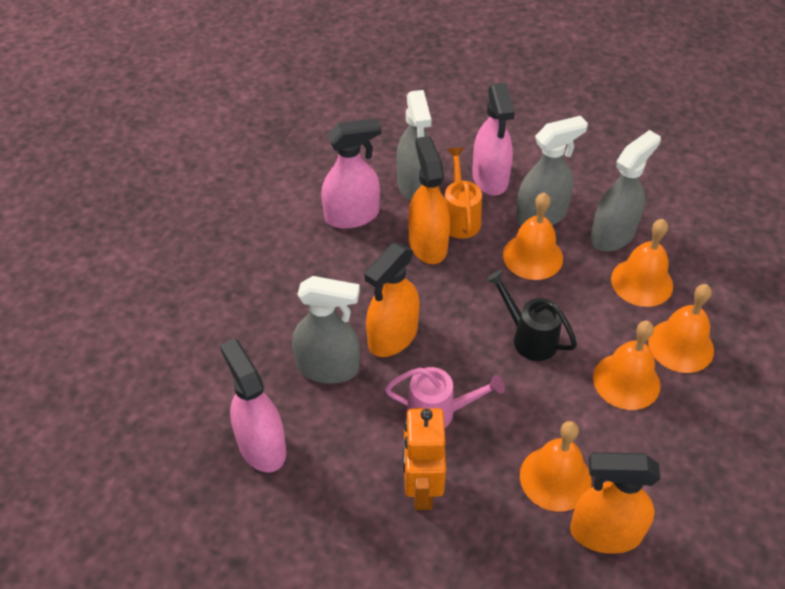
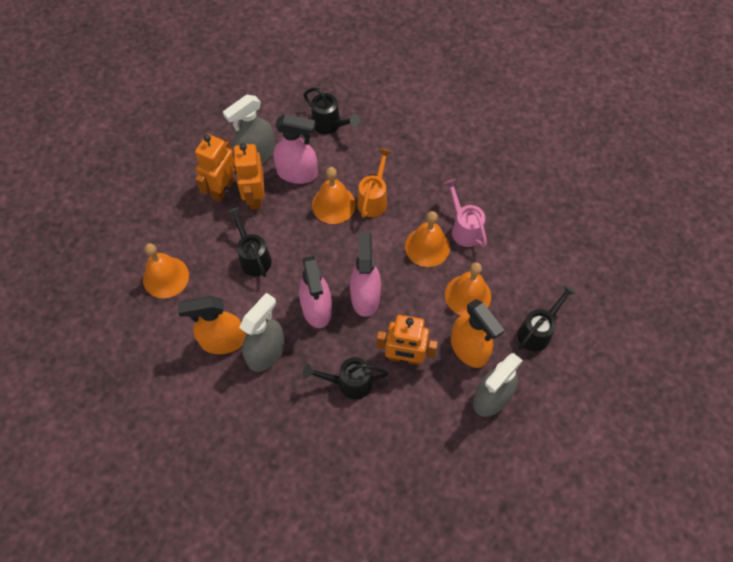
black watering can: 1 -> 4
grey spray bottle: 4 -> 3
orange bell: 5 -> 4
orange robot: 1 -> 3
orange spray bottle: 3 -> 2

